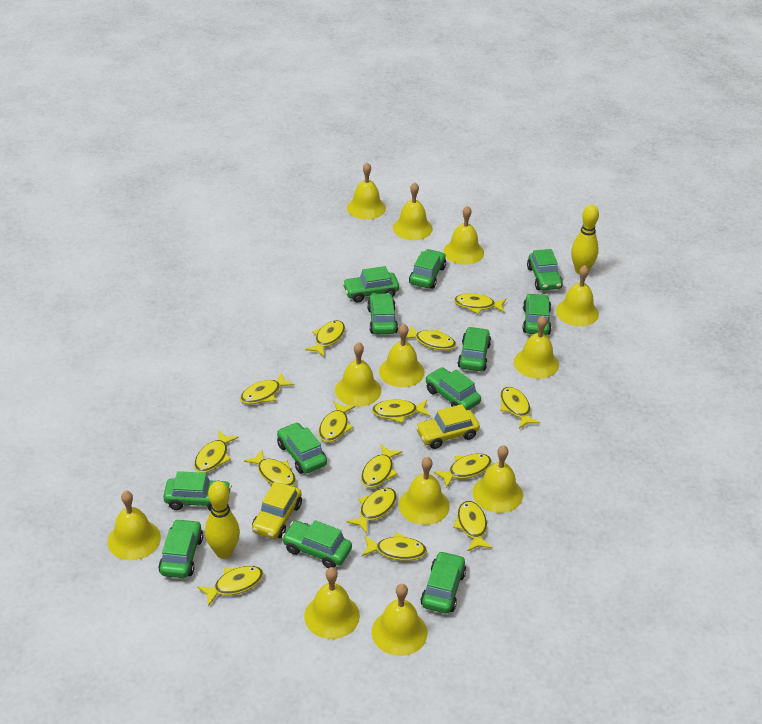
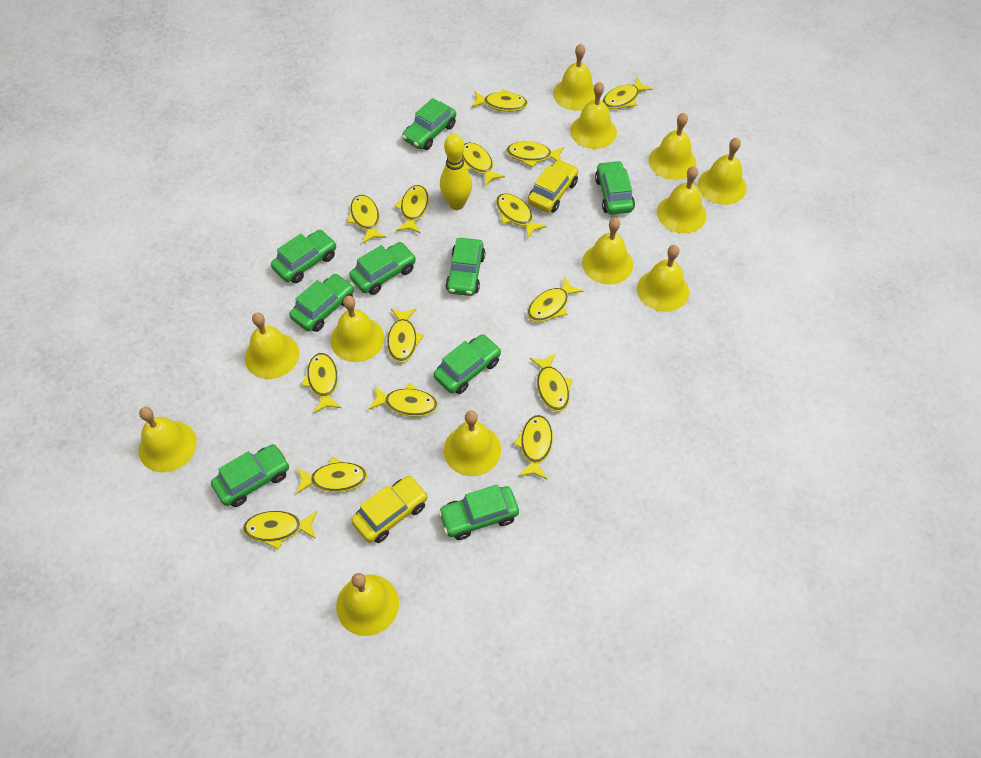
green car: 12 -> 9
yellow bowling pin: 2 -> 1

